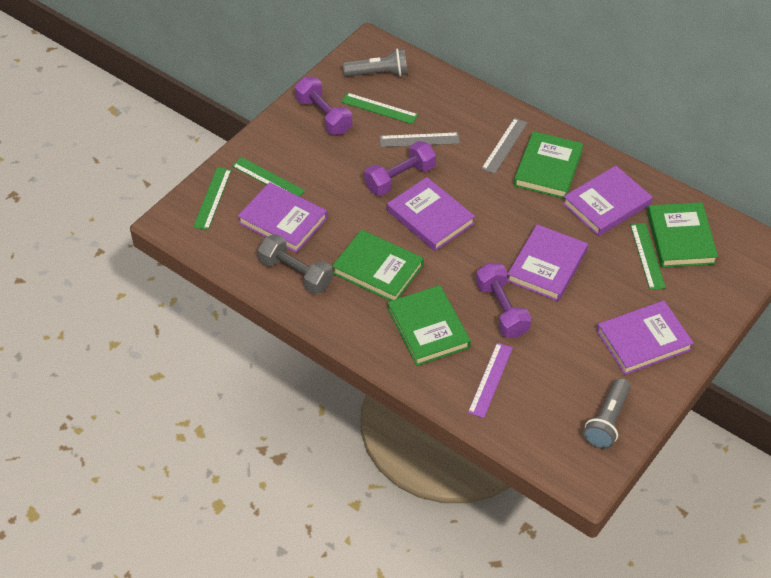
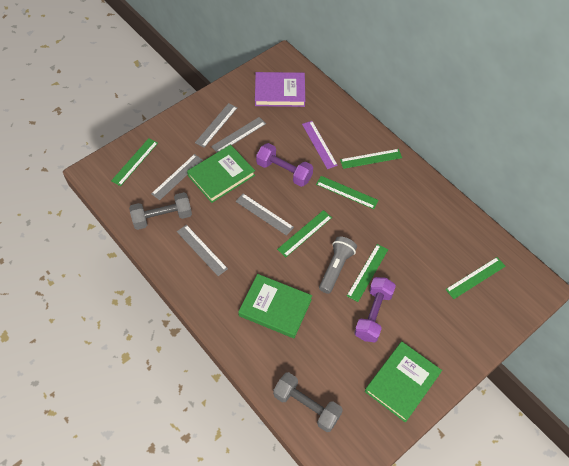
green book: 4 -> 3
green ruler: 4 -> 6
grey dumbbell: 1 -> 2
grey flashlight: 2 -> 1
grey ruler: 2 -> 5
purple book: 5 -> 1
purple dumbbell: 3 -> 2

